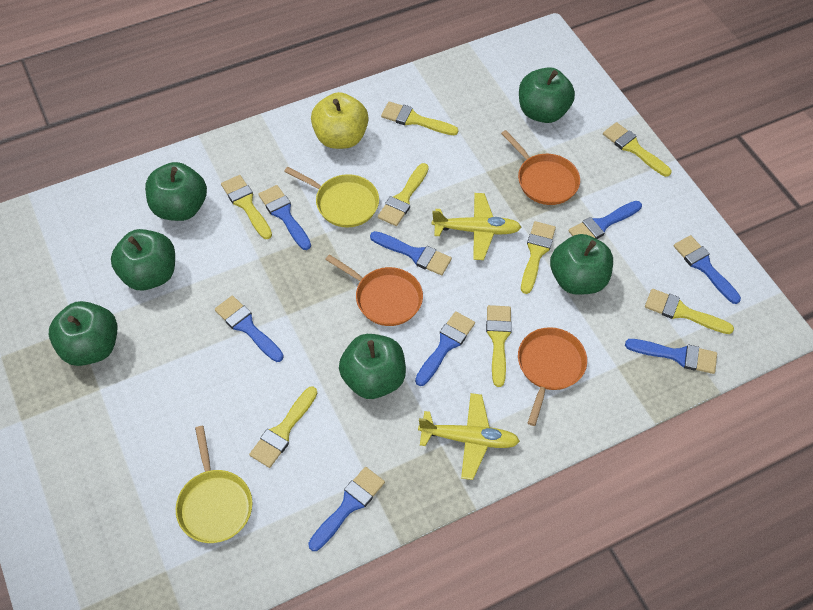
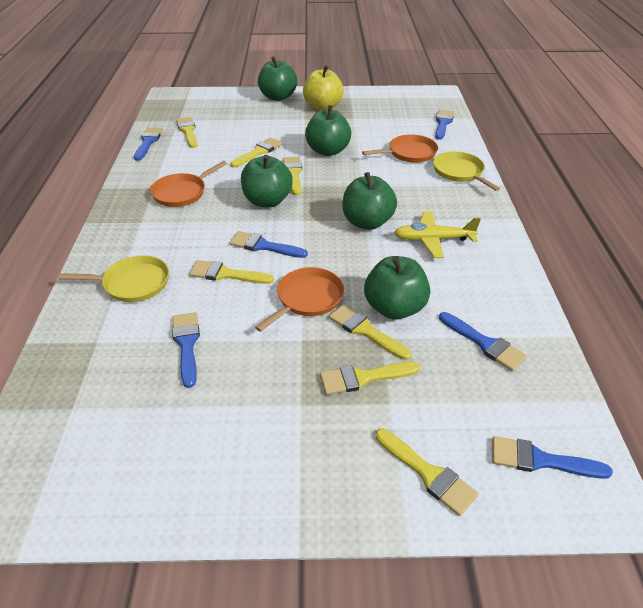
blue brush: 8 -> 6
green apple: 6 -> 5
yellow brush: 8 -> 7
yellow plane: 2 -> 1

